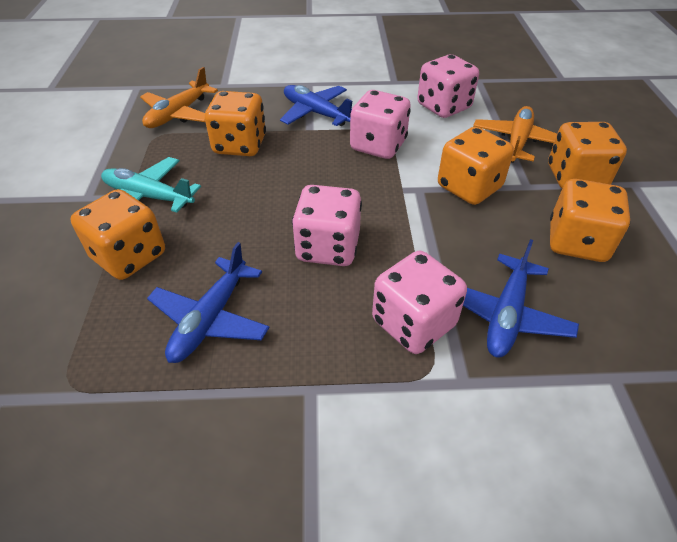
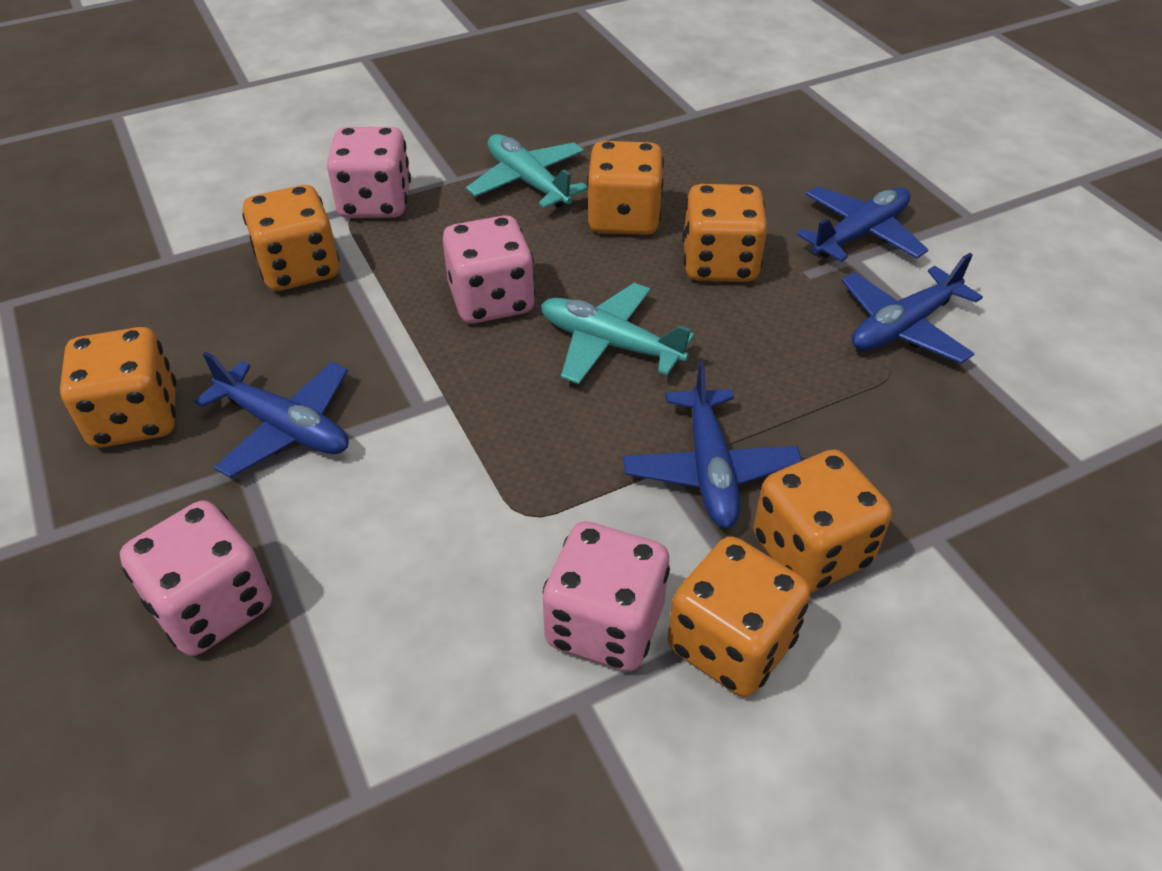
blue plane: 3 -> 4
orange dice: 5 -> 6
orange plane: 2 -> 0
turquoise plane: 1 -> 2

